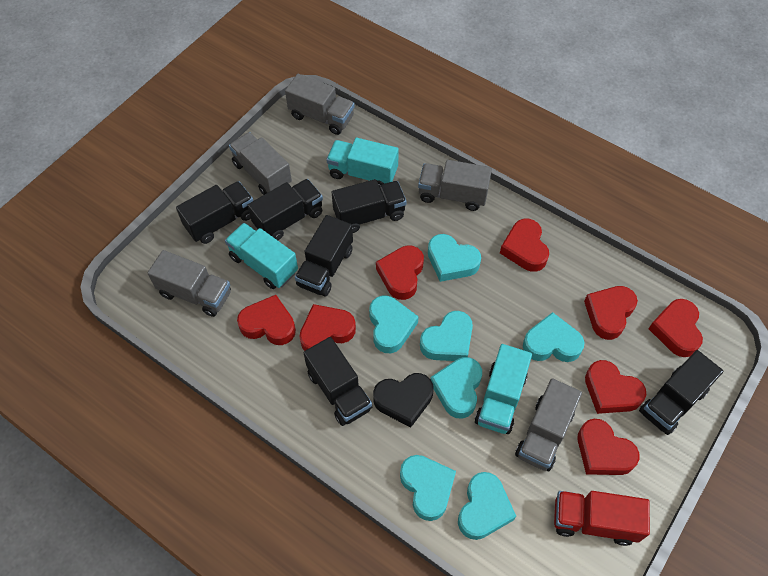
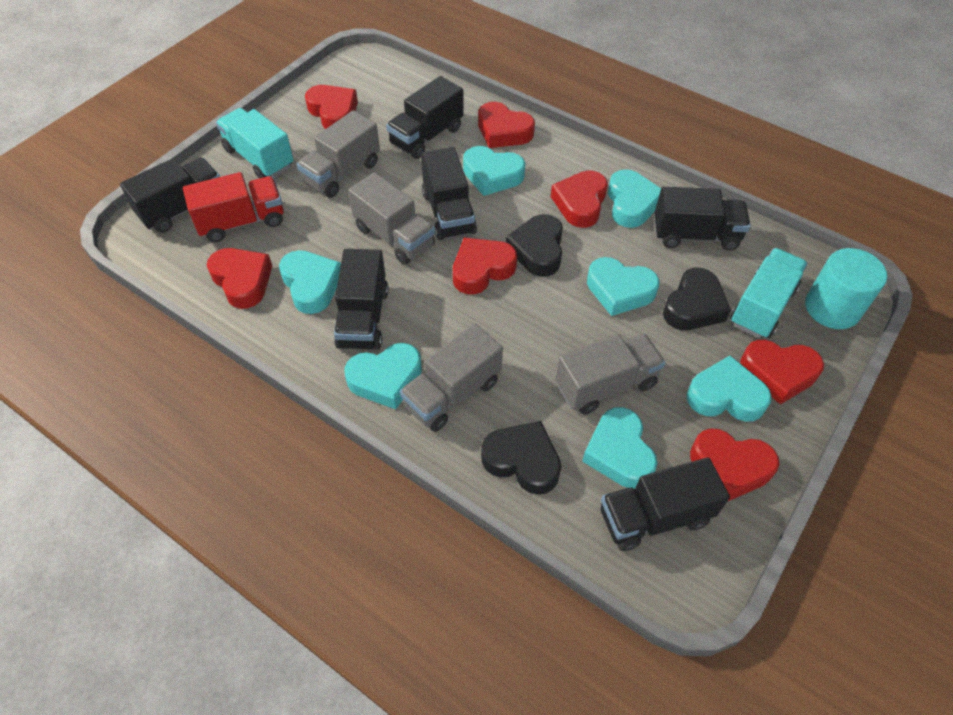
black heart: 1 -> 3
grey truck: 5 -> 4
red heart: 8 -> 7
turquoise cylinder: 0 -> 1
turquoise truck: 3 -> 2

